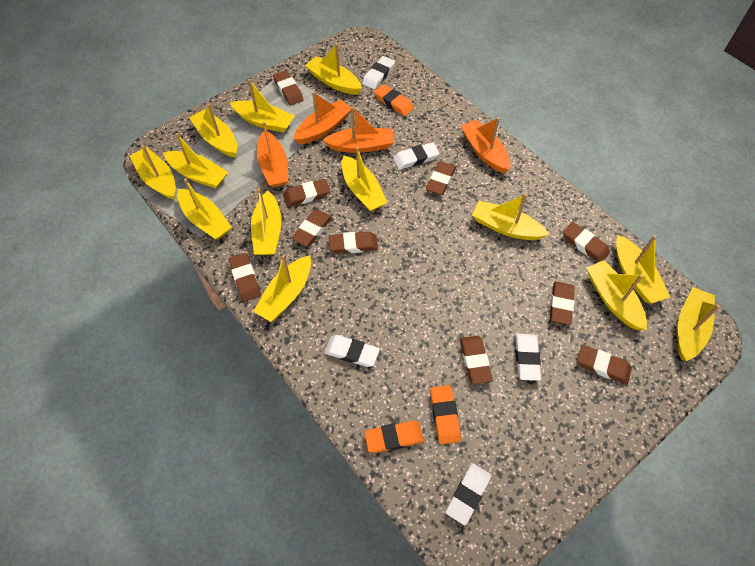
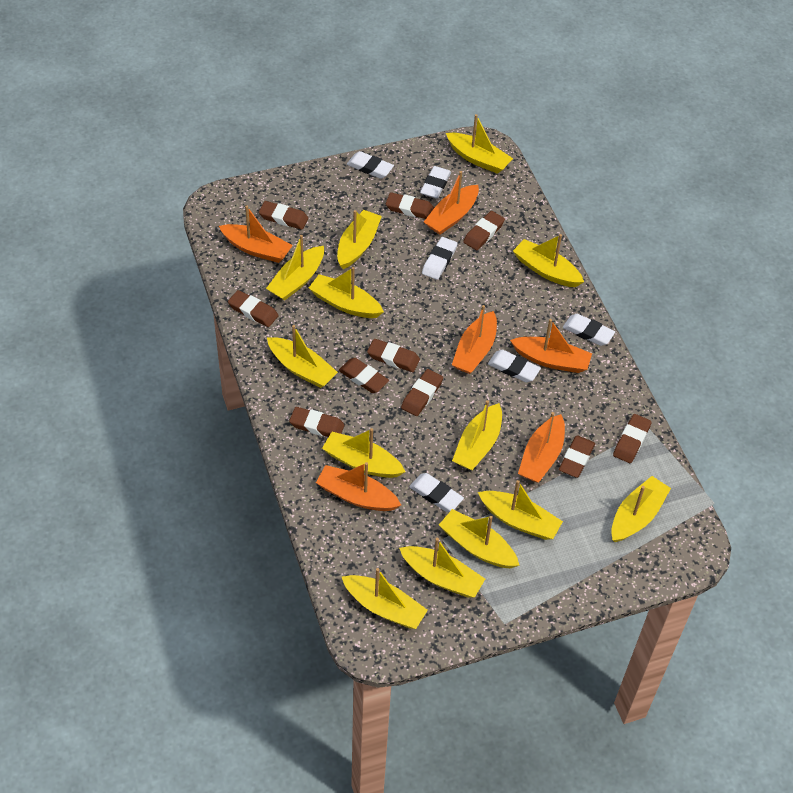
orange boat: 4 -> 6
orange eraser: 3 -> 0
white eraser: 5 -> 6

